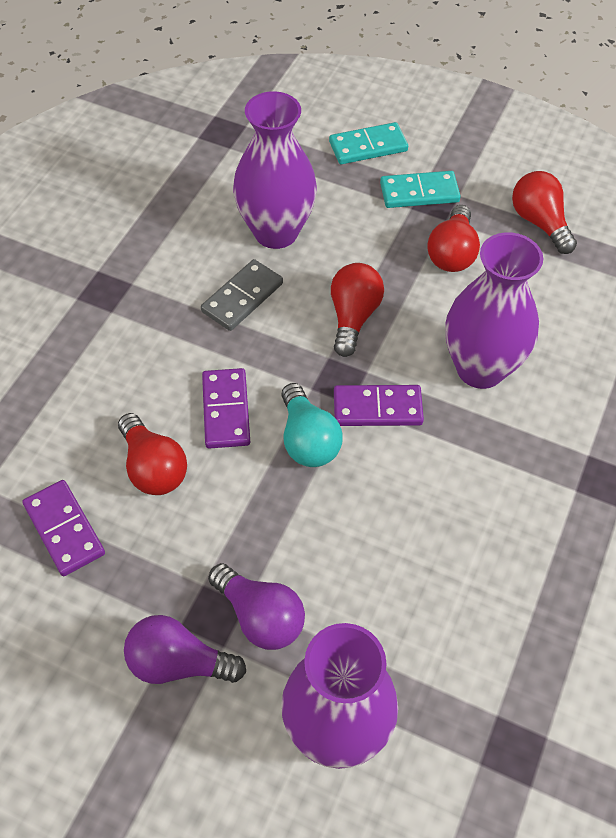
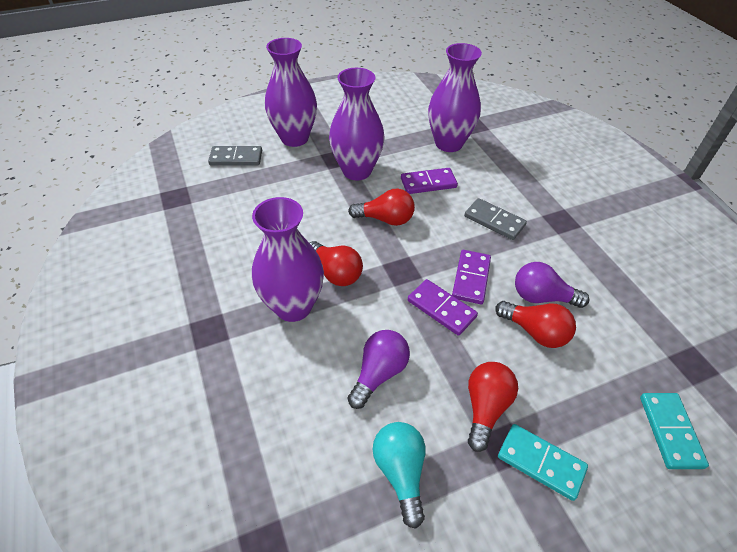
grey domino: 1 -> 2
purple vase: 3 -> 4

